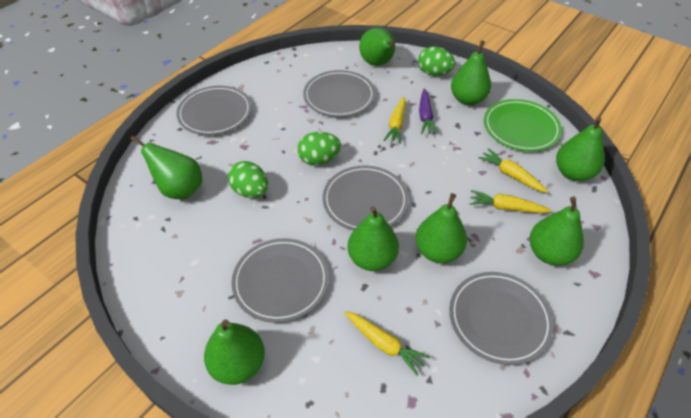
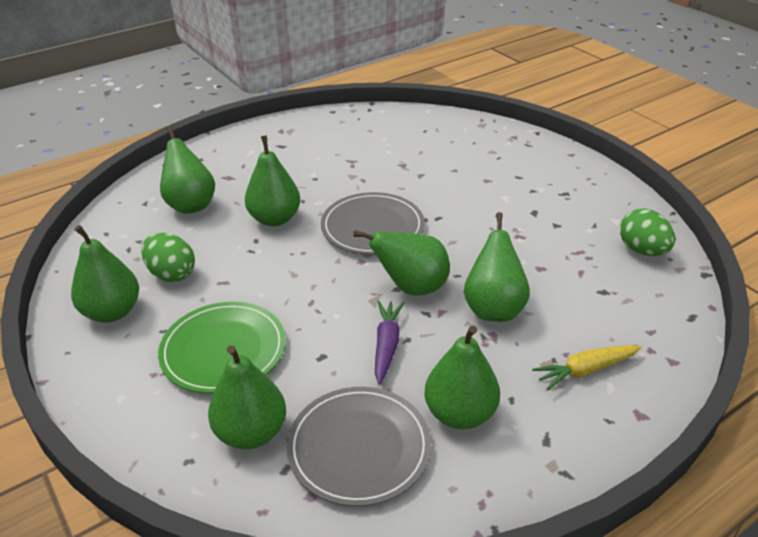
green egg: 3 -> 2
green pear: 8 -> 7
grey plate: 5 -> 2
yellow carrot: 4 -> 1

